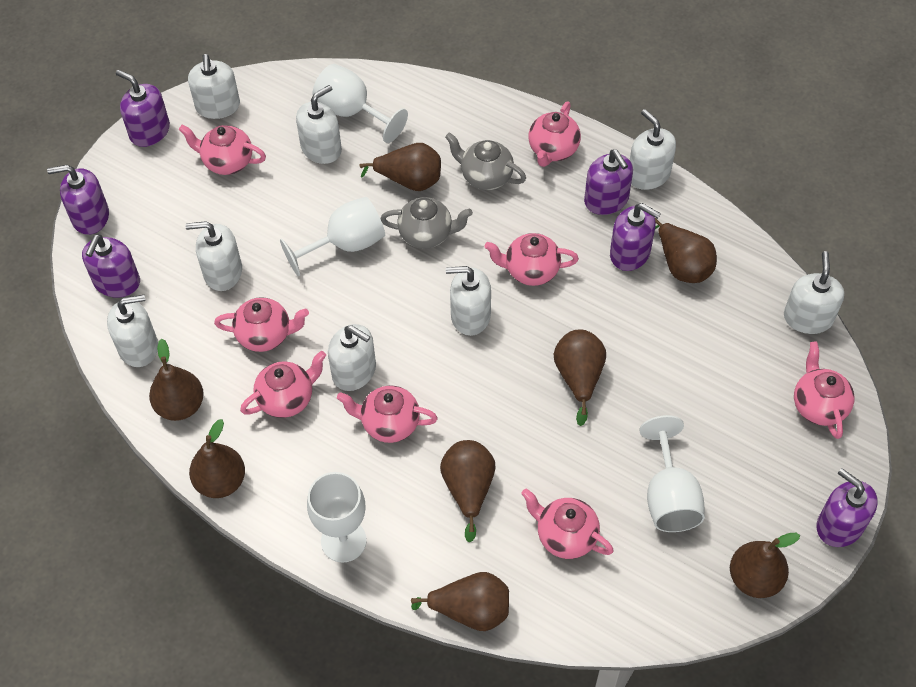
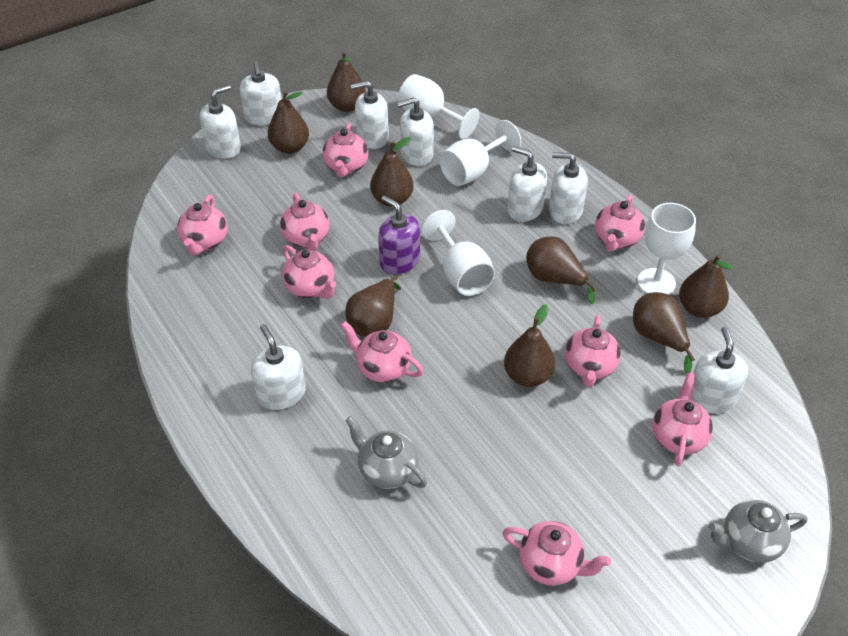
pink teapot: 8 -> 9
purple soap dispenser: 6 -> 1

